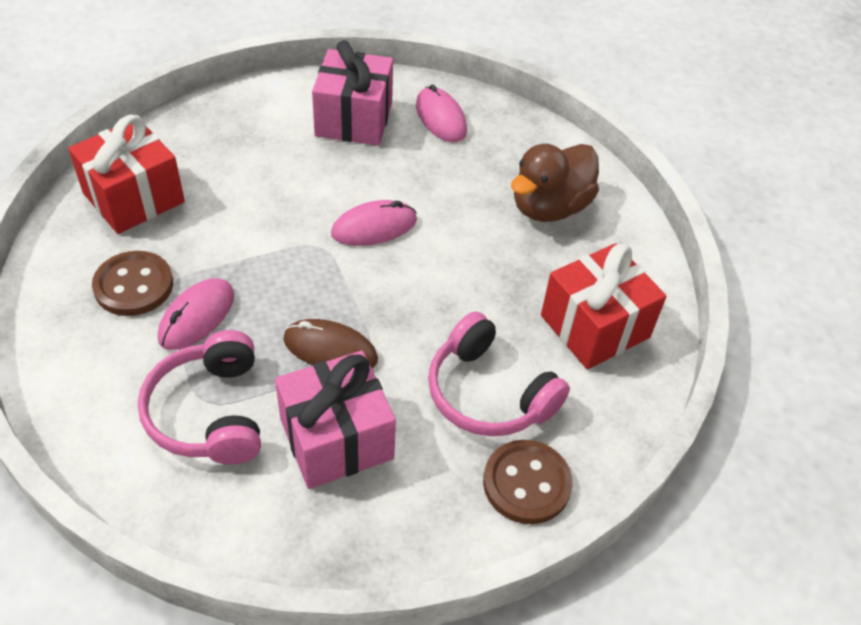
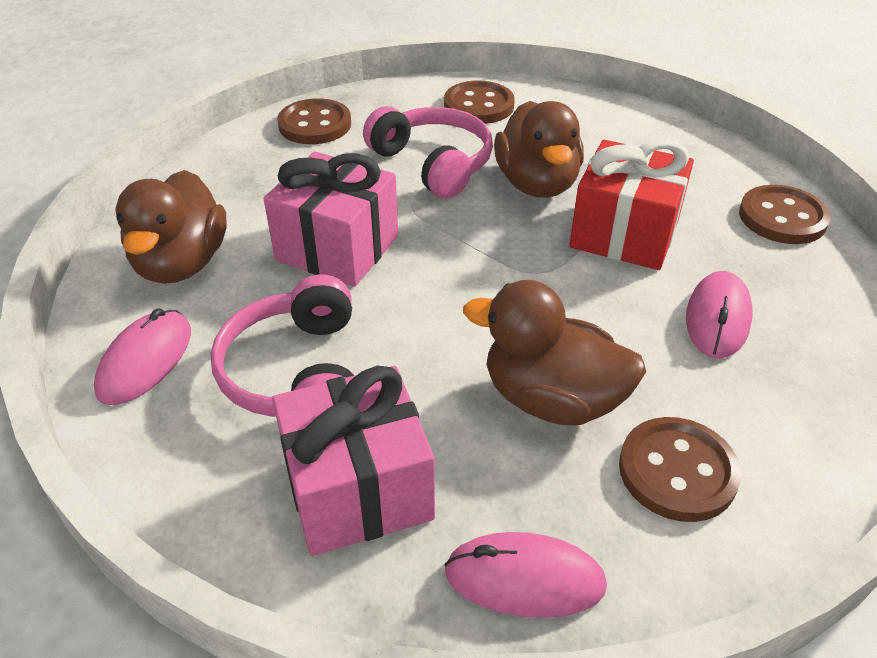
brown button: 2 -> 4
brown duck: 1 -> 3
brown mouse: 1 -> 0
red gift: 2 -> 1

